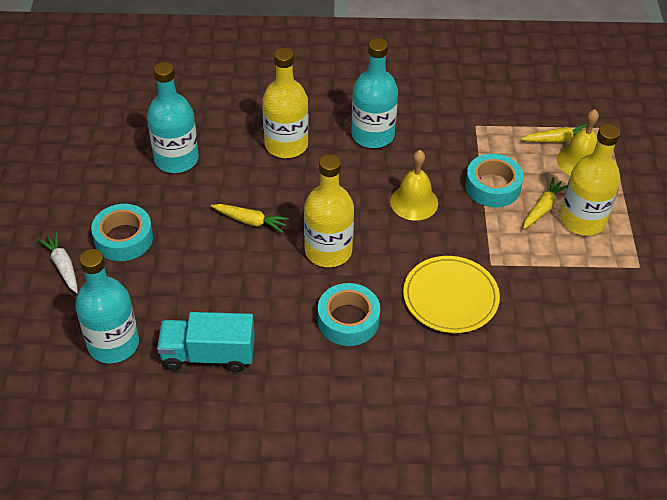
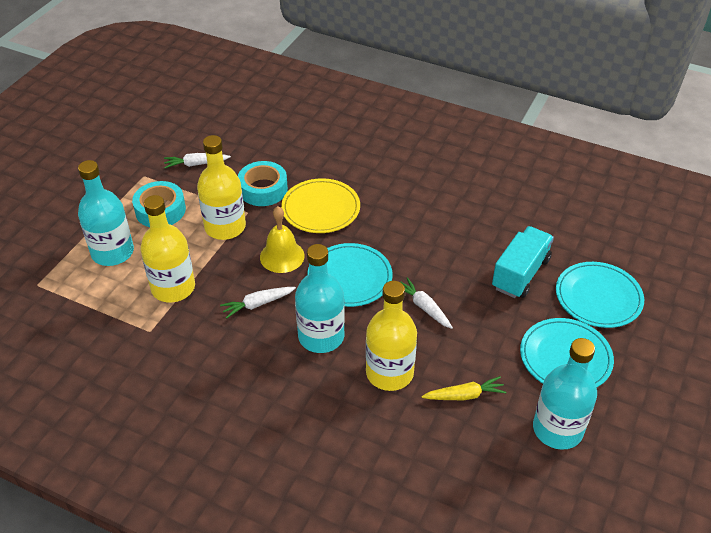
turquoise plate: 0 -> 3
turquoise tape: 3 -> 2
white carrot: 1 -> 3
yellow bell: 2 -> 1
yellow carrot: 3 -> 1

